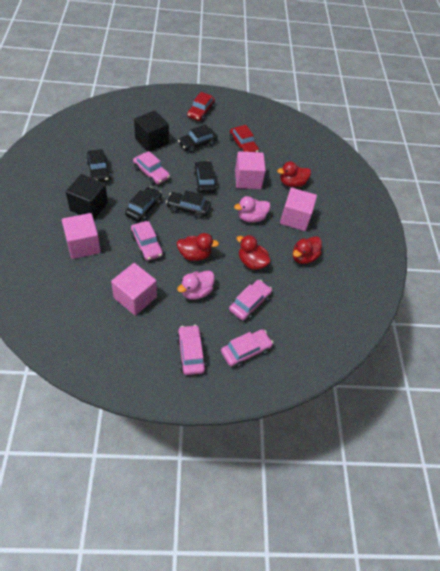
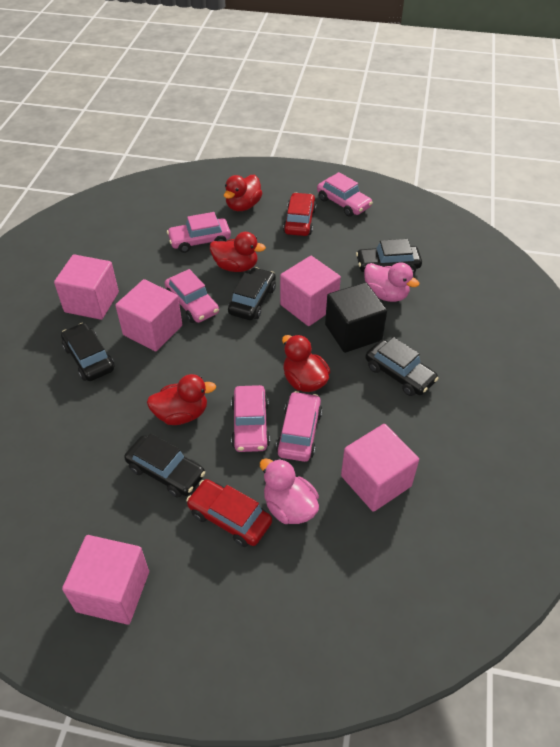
black cube: 2 -> 1
pink cube: 4 -> 5

